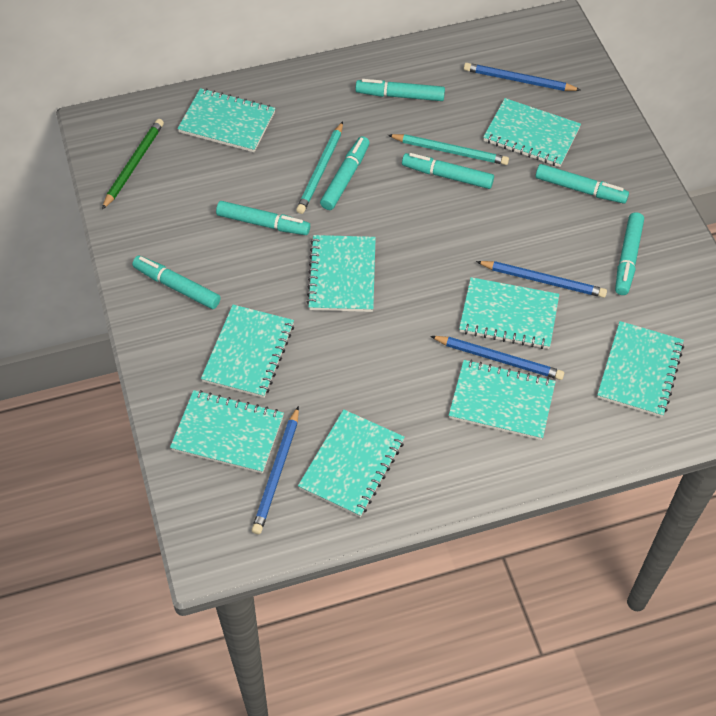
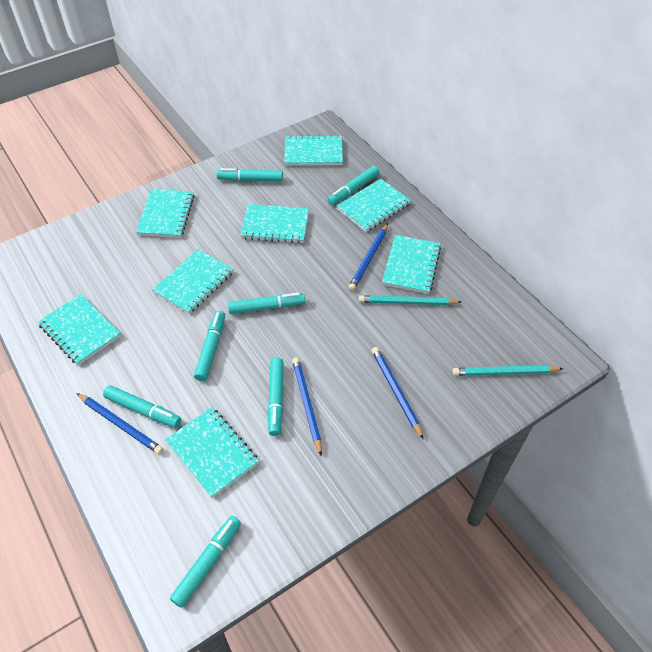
green pencil: 1 -> 0
turquoise notebook: 9 -> 8

